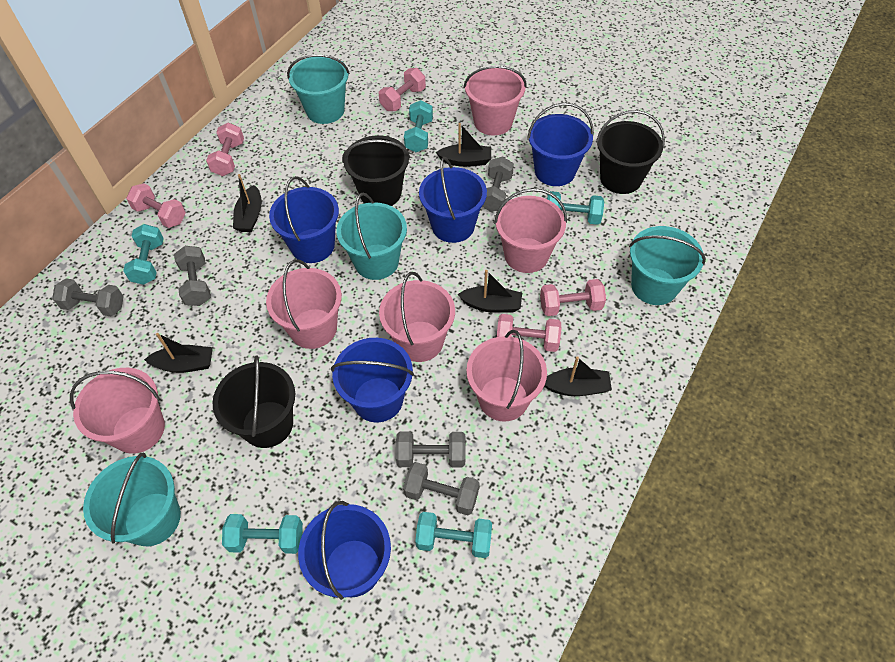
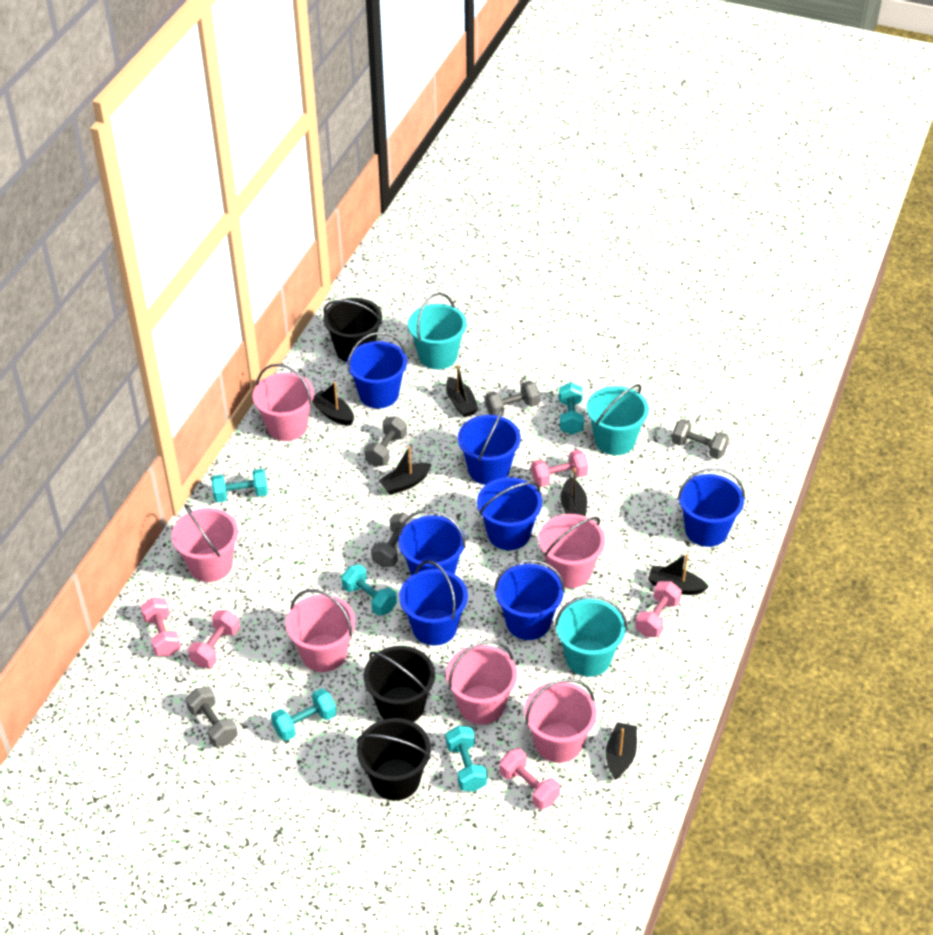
black boat: 5 -> 6
blue bucket: 5 -> 7
turquoise bucket: 4 -> 3

